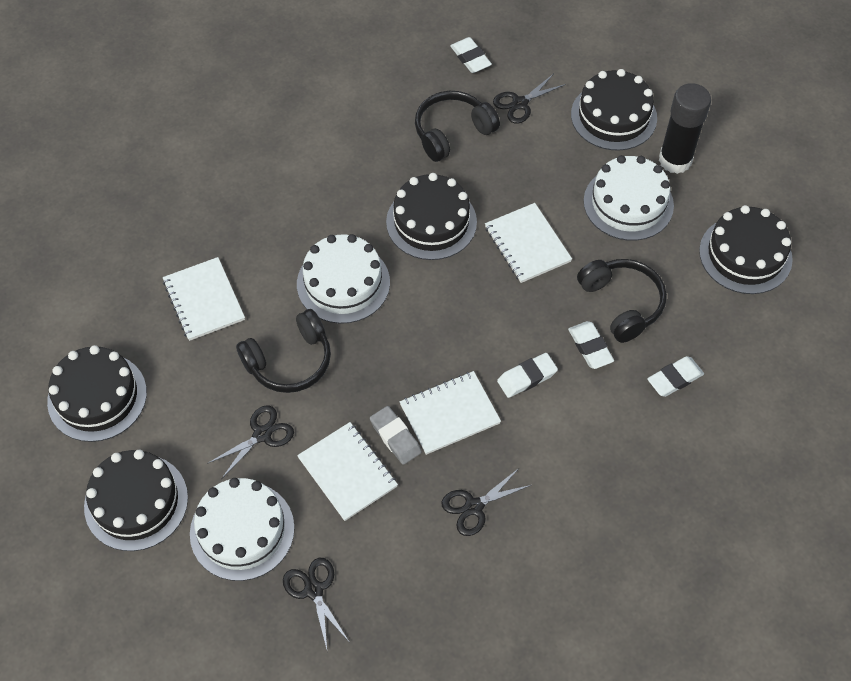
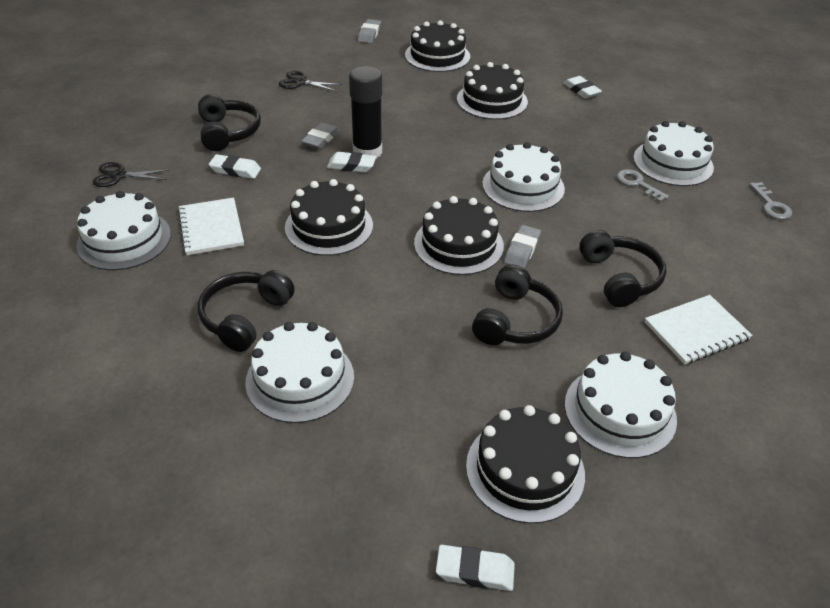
black headphones: 3 -> 4
black scissors: 4 -> 2
grey eraser: 1 -> 3
grey key: 0 -> 2
white cake: 3 -> 5
white notebook: 4 -> 2

